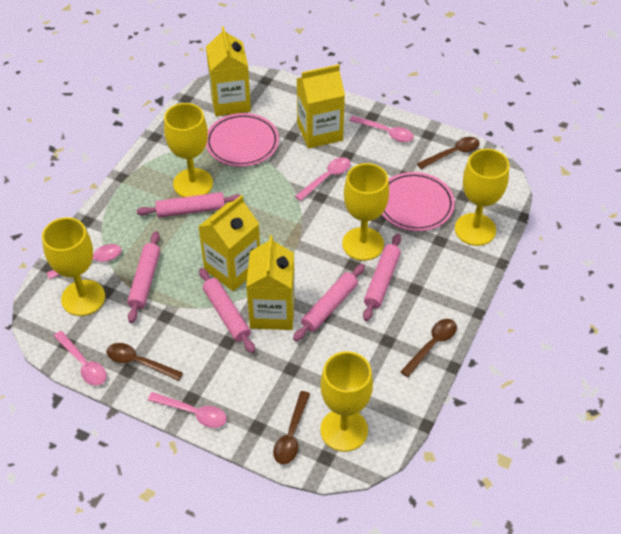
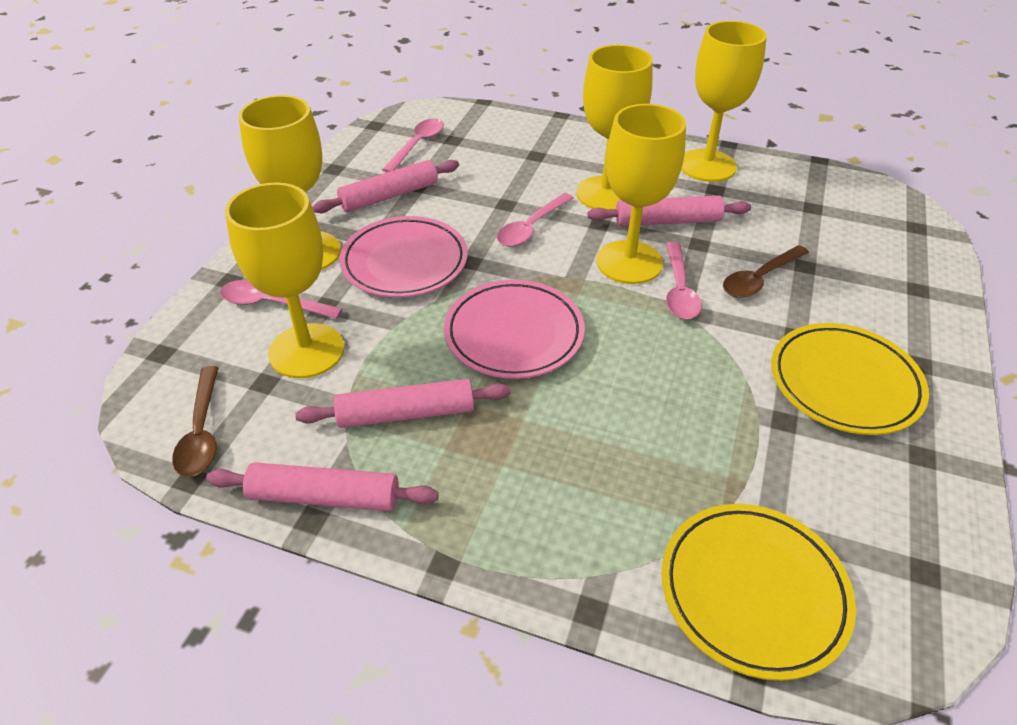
brown spoon: 4 -> 2
pink rolling pin: 5 -> 4
pink spoon: 5 -> 4
yellow carton: 4 -> 0
yellow plate: 0 -> 2

